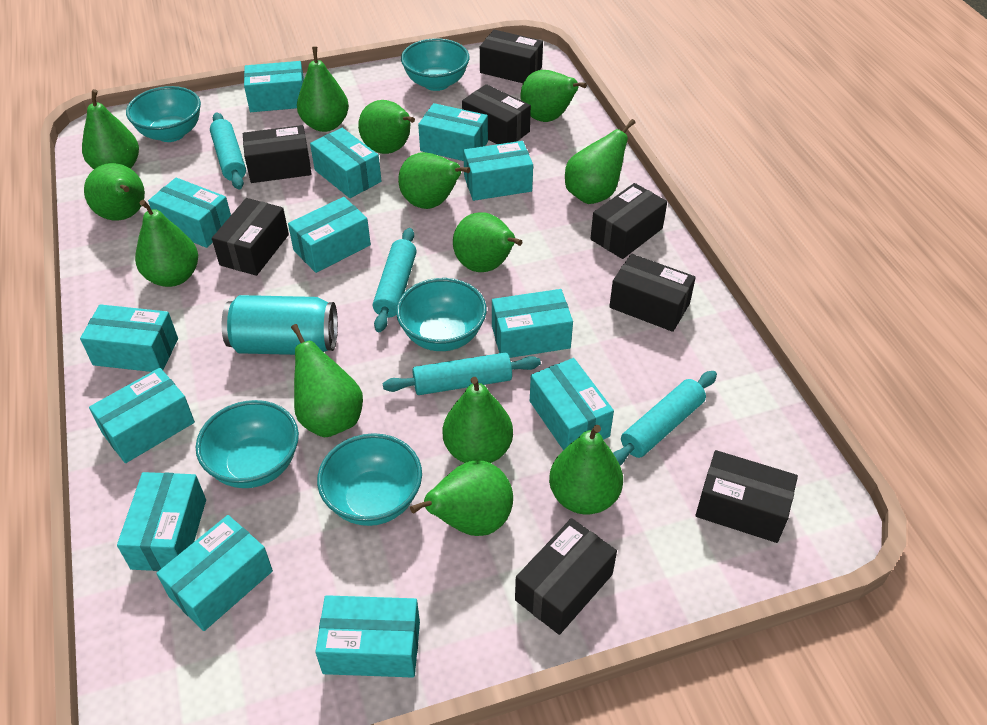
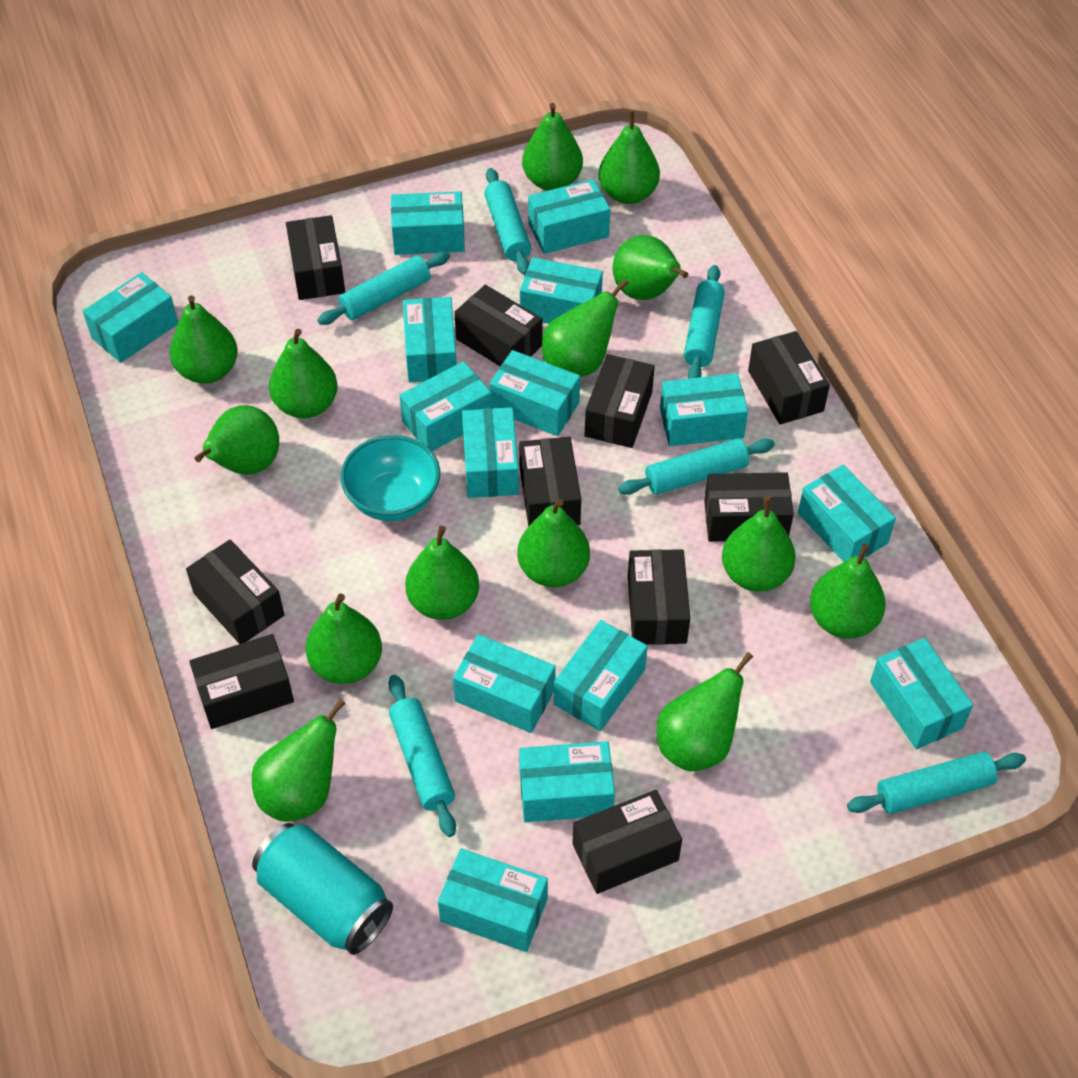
black box: 8 -> 10
green pear: 13 -> 14
turquoise bowl: 5 -> 1
turquoise box: 13 -> 15
turquoise rolling pin: 4 -> 6

